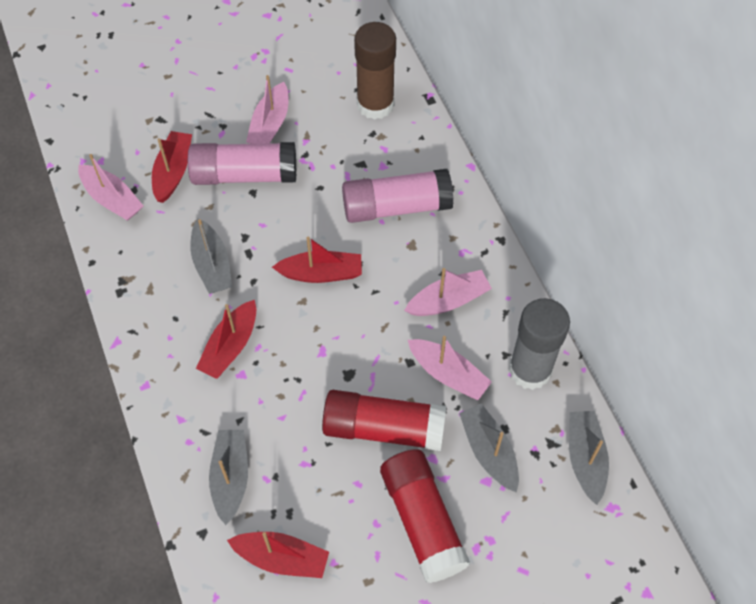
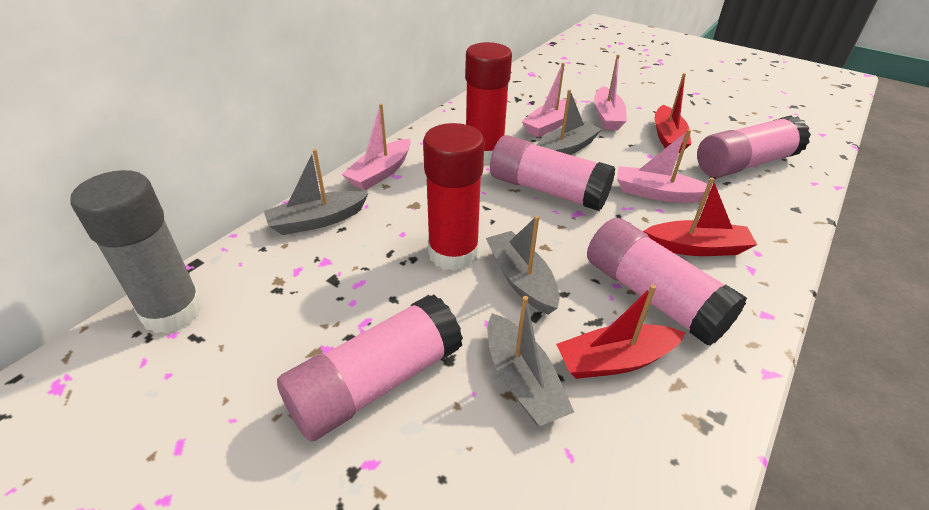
brown glue stick: 1 -> 0
pink glue stick: 2 -> 4
red boat: 4 -> 3

